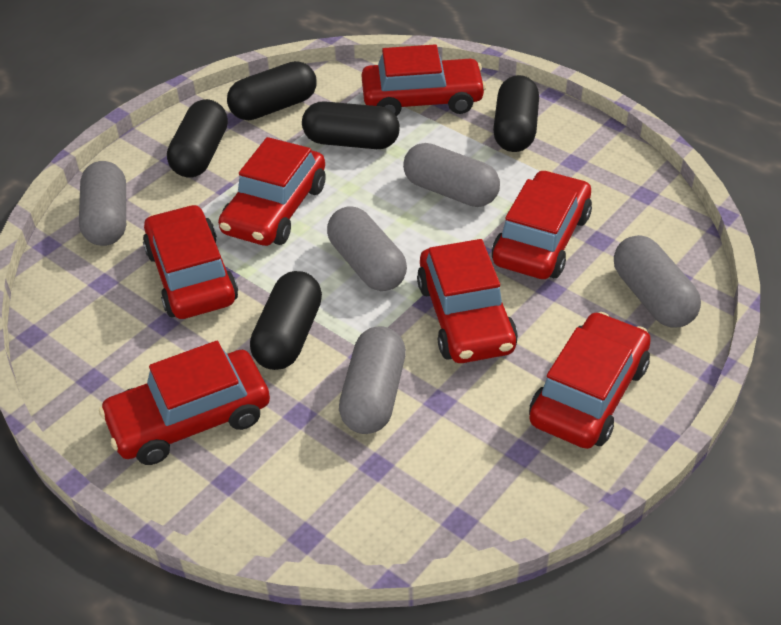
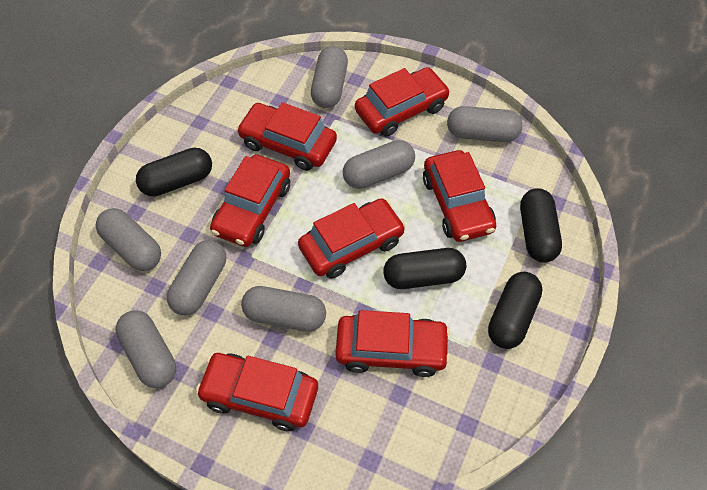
black capsule: 5 -> 4
grey capsule: 5 -> 7

